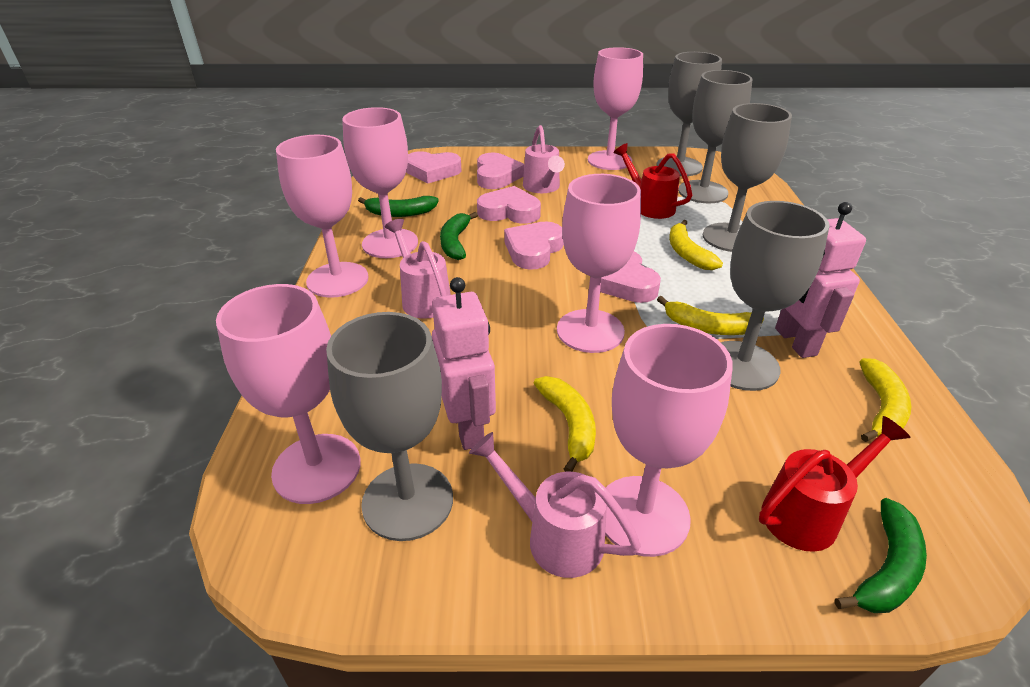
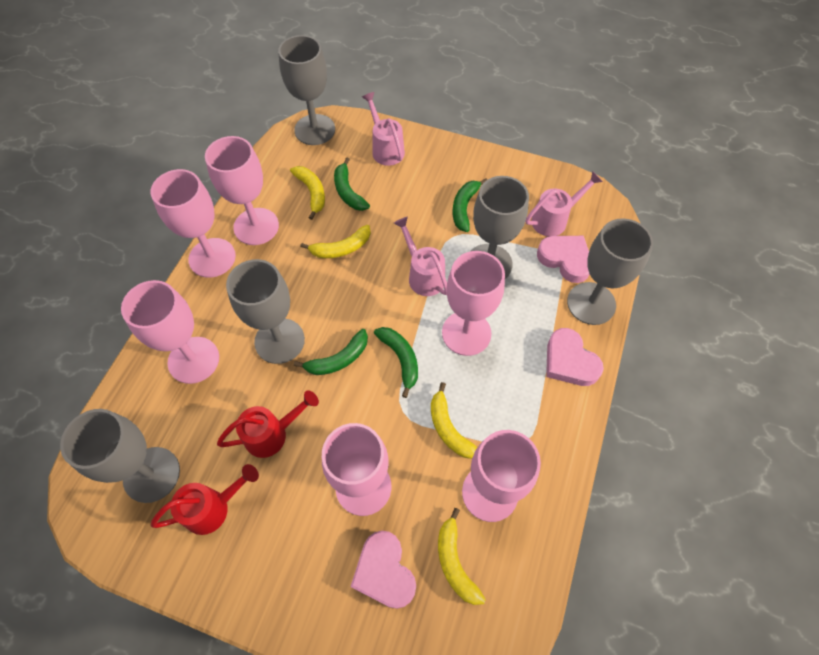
green banana: 3 -> 4
pink heart: 5 -> 3
pink robot: 2 -> 0

